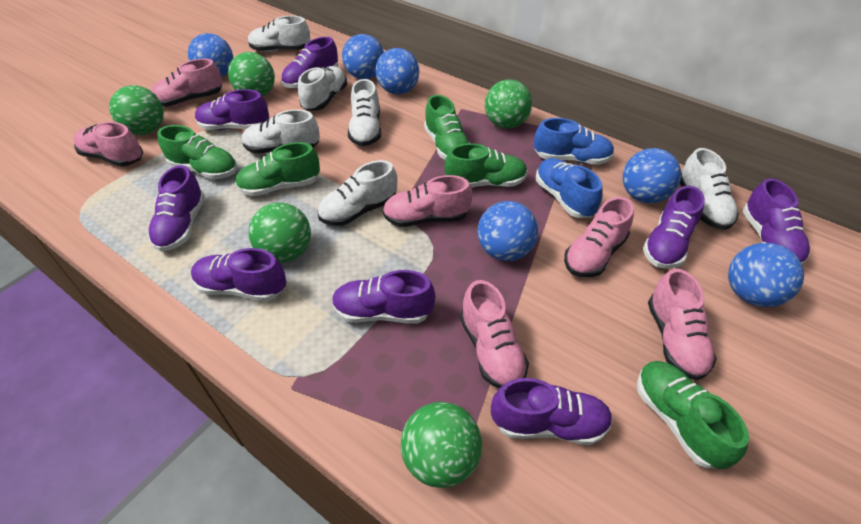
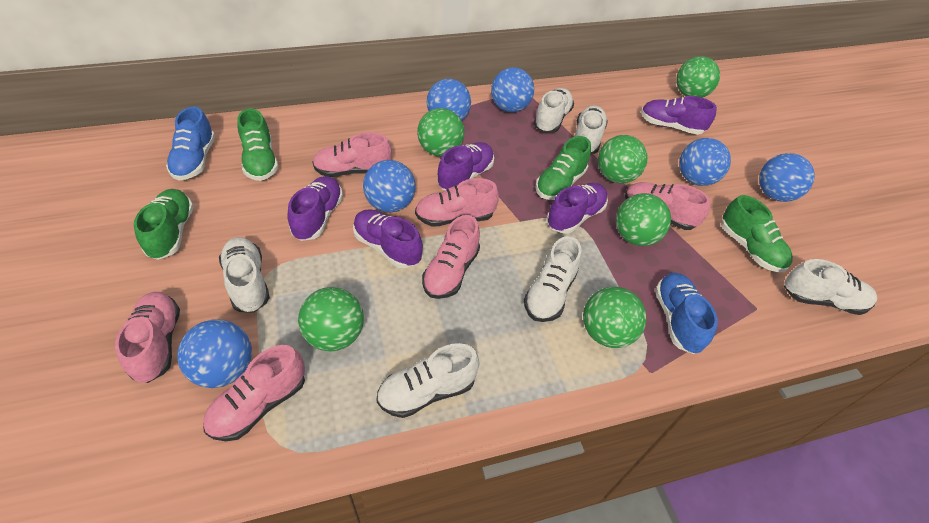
green ball: 5 -> 6
green shoe: 5 -> 4
purple shoe: 8 -> 5

